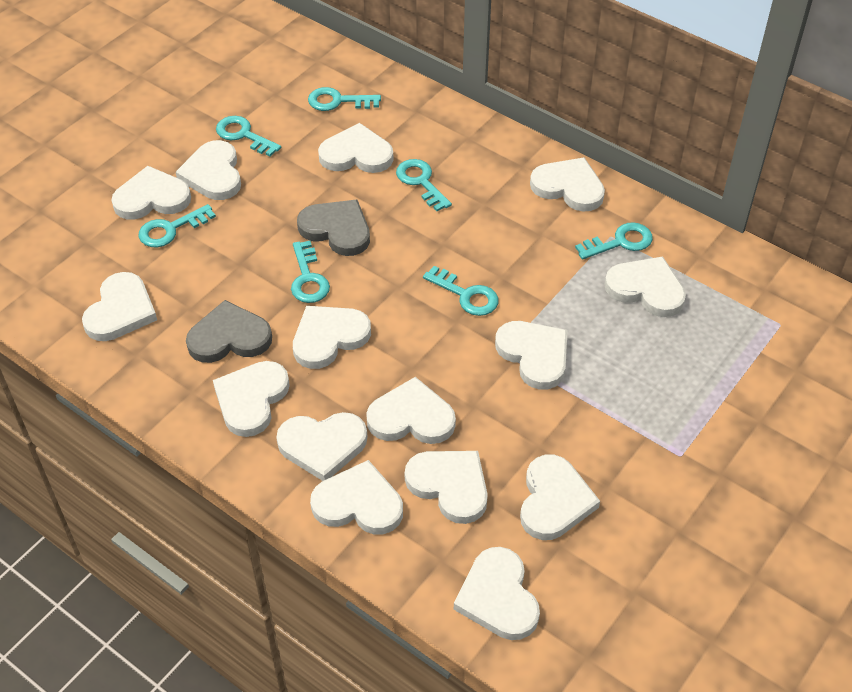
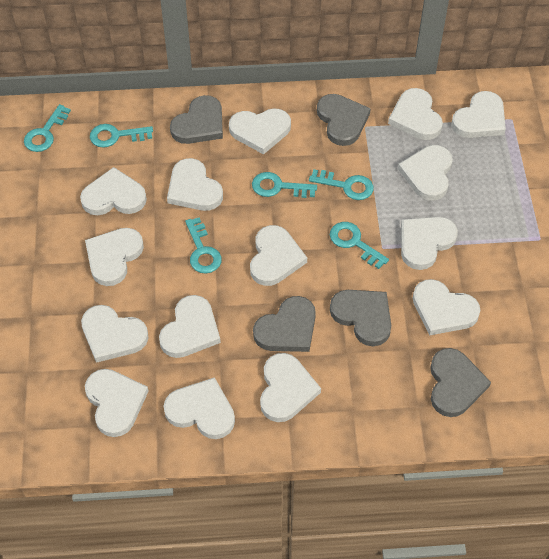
grey heart: 2 -> 5
turquoise key: 7 -> 6

